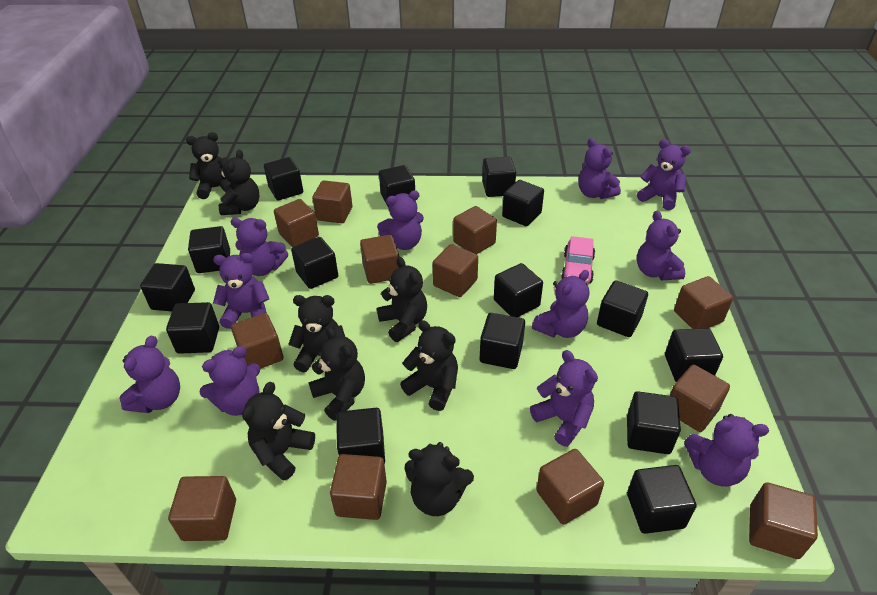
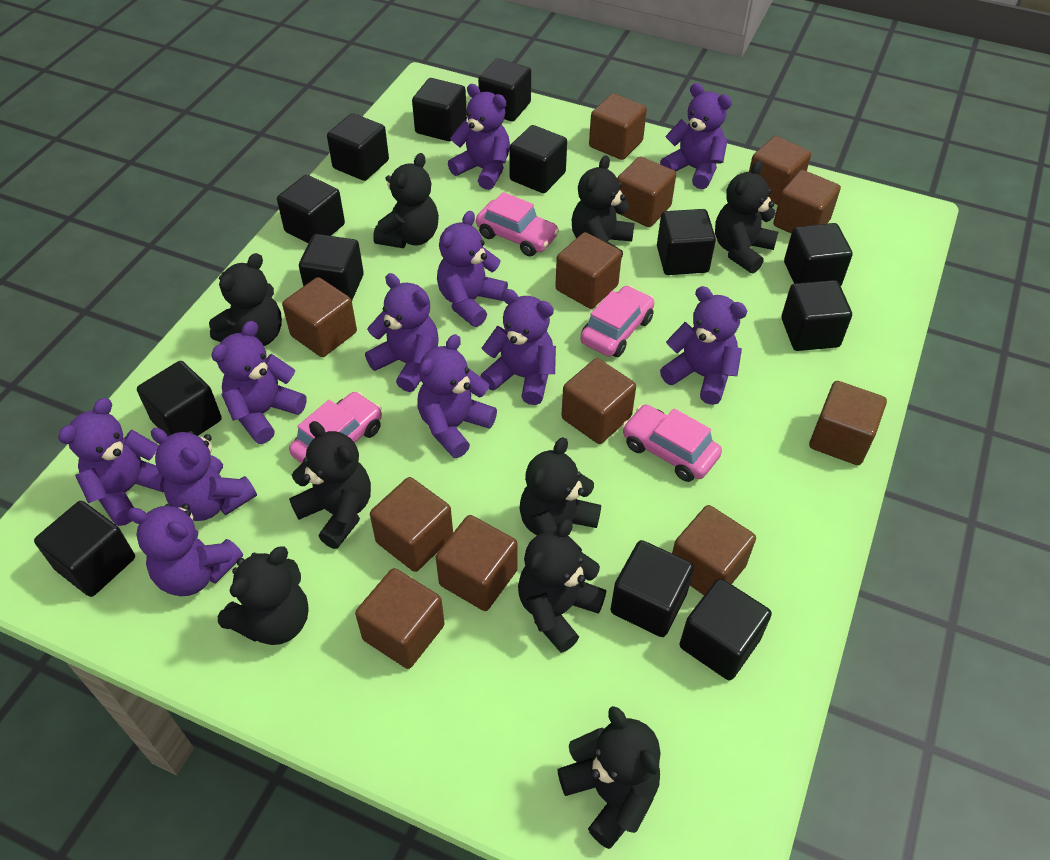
black cube: 15 -> 13
black teddy bear: 8 -> 9
pink car: 1 -> 4

